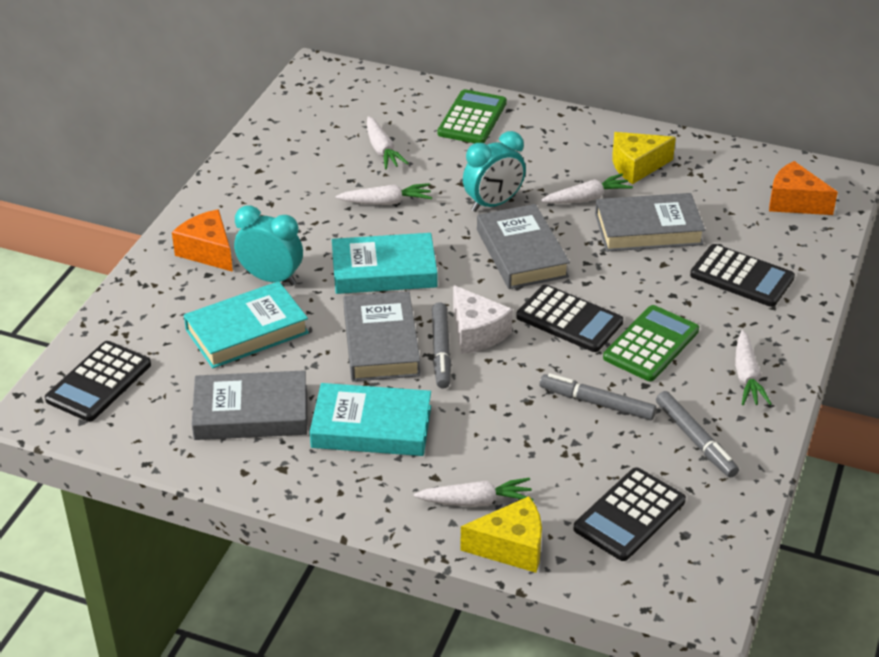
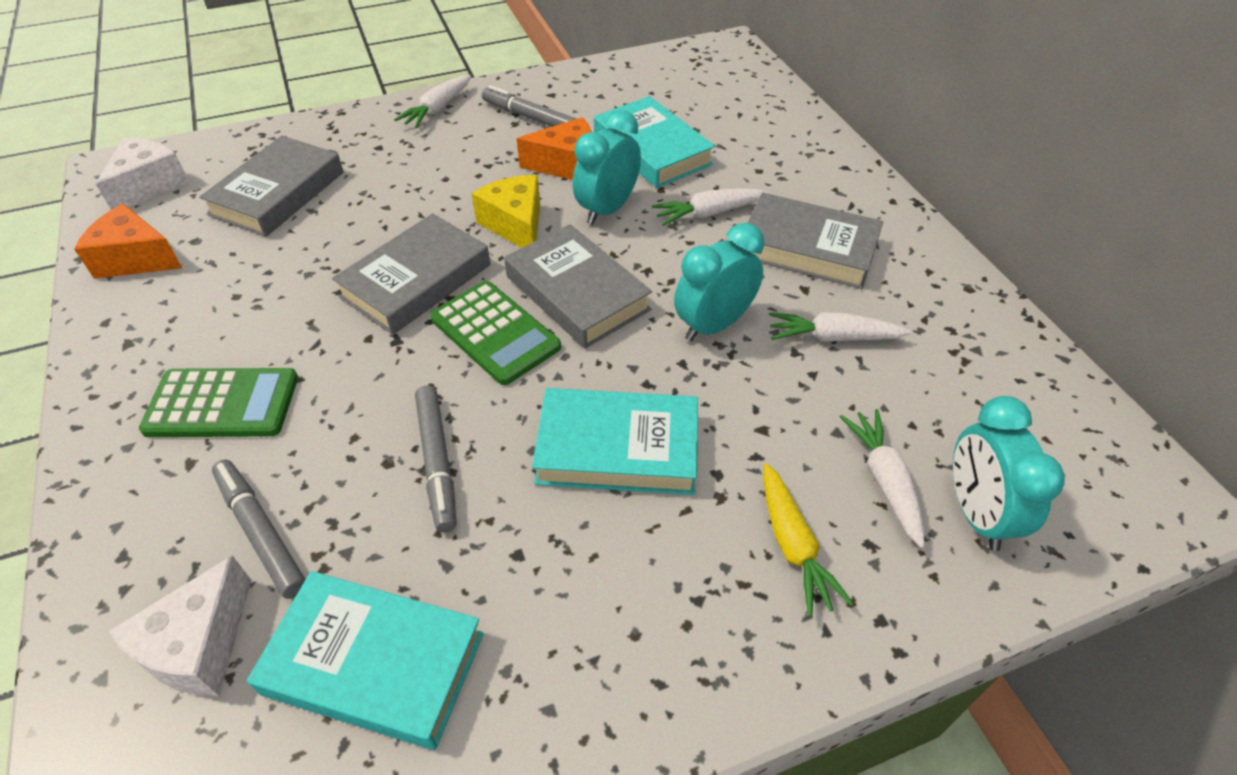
black calculator: 4 -> 0
turquoise clock: 2 -> 3
white carrot: 5 -> 4
white cheese: 1 -> 2
yellow carrot: 0 -> 1
yellow cheese: 2 -> 1

